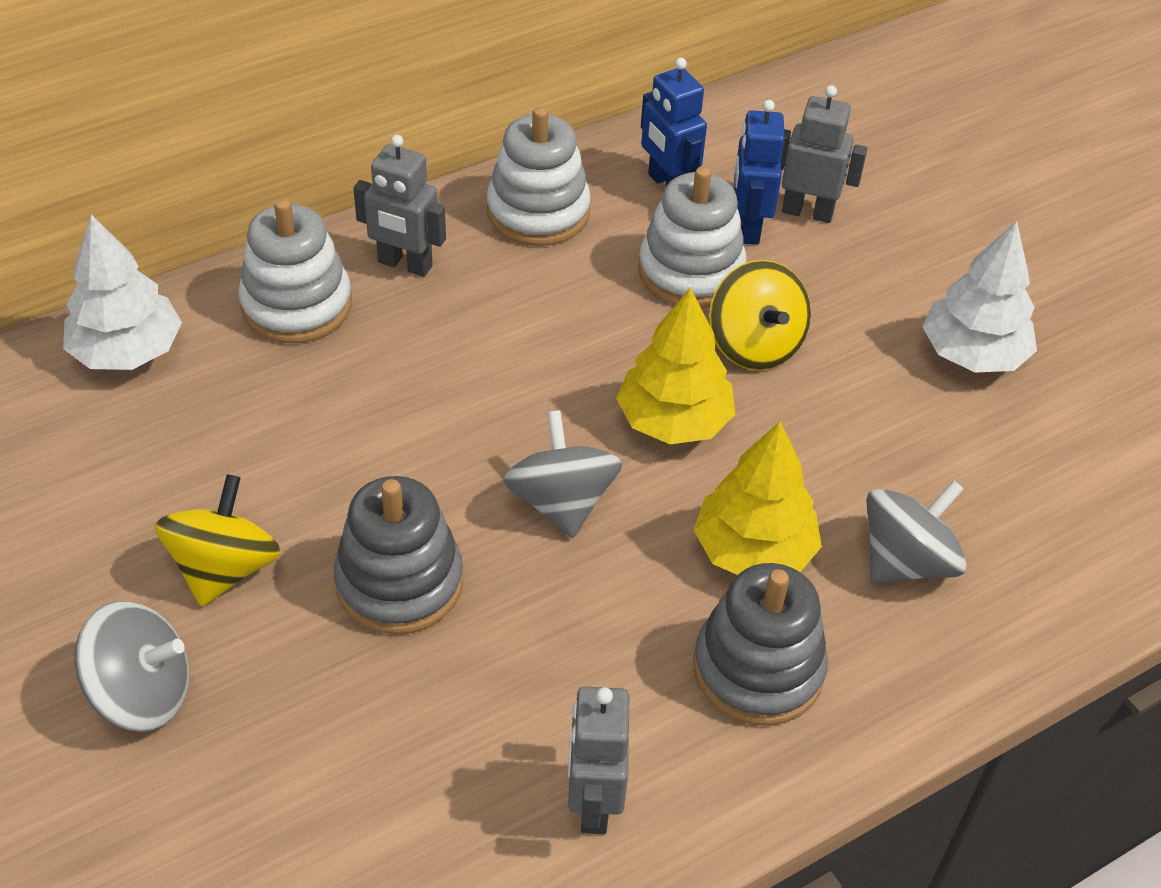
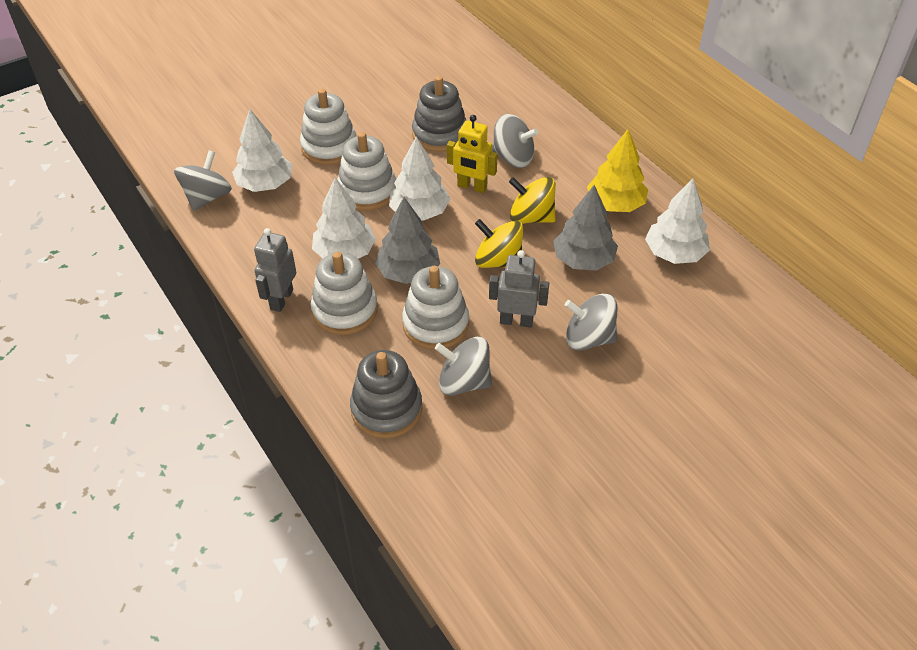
blue robot: 2 -> 0
grey robot: 3 -> 2
grey spinning top: 3 -> 4
grey tree: 0 -> 2
white stacking toy: 3 -> 4
white tree: 2 -> 4
yellow robot: 0 -> 1
yellow tree: 2 -> 1

